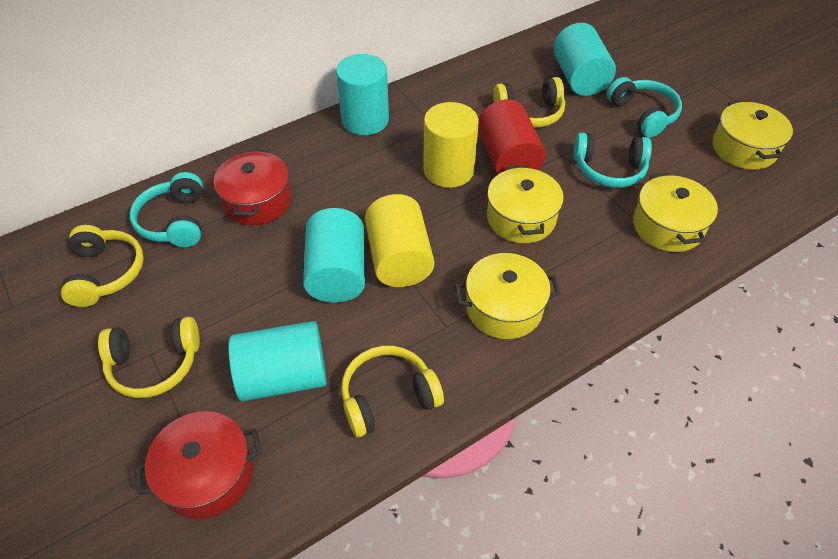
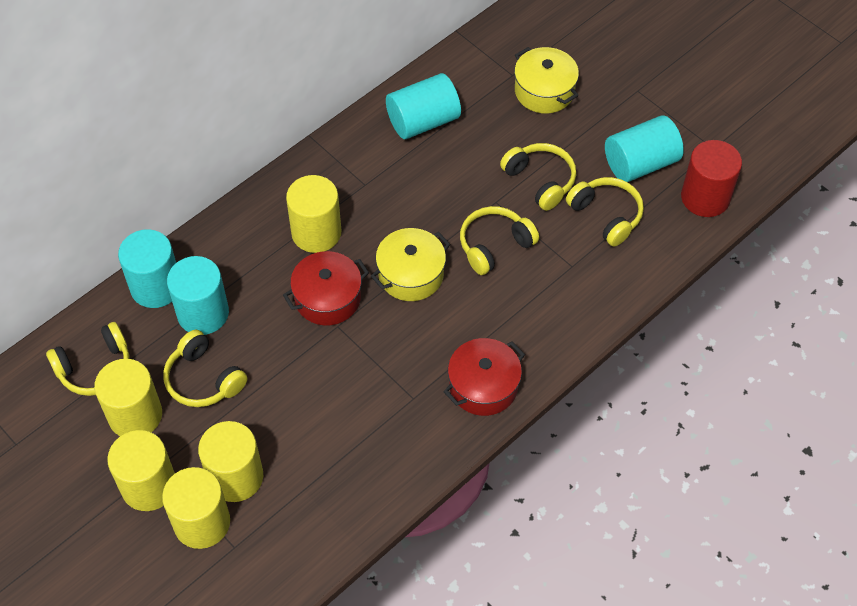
turquoise headphones: 3 -> 0
yellow cylinder: 2 -> 5
yellow headphones: 4 -> 5
yellow pot: 4 -> 2

